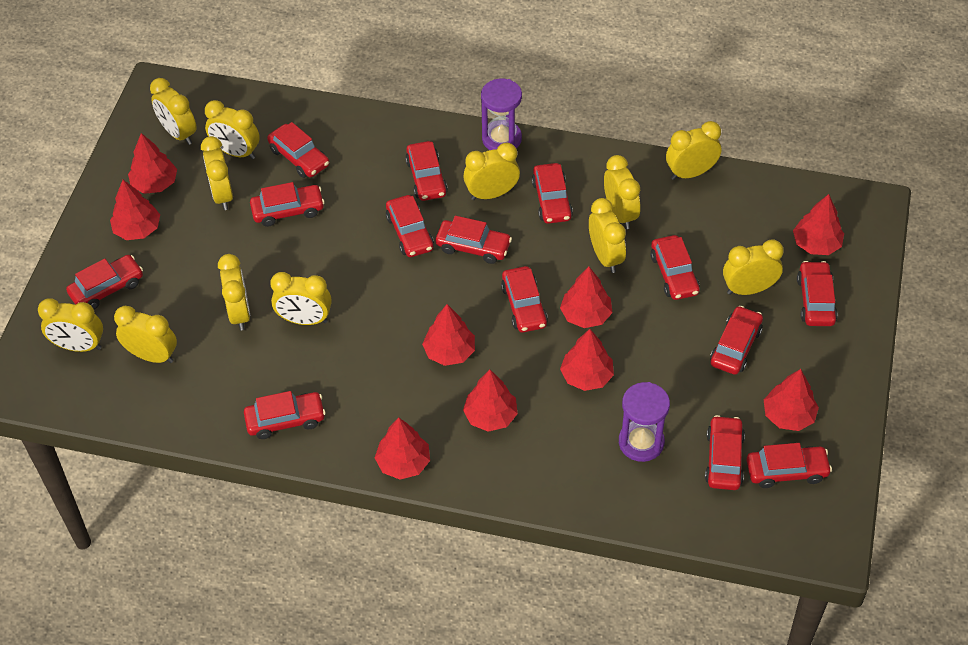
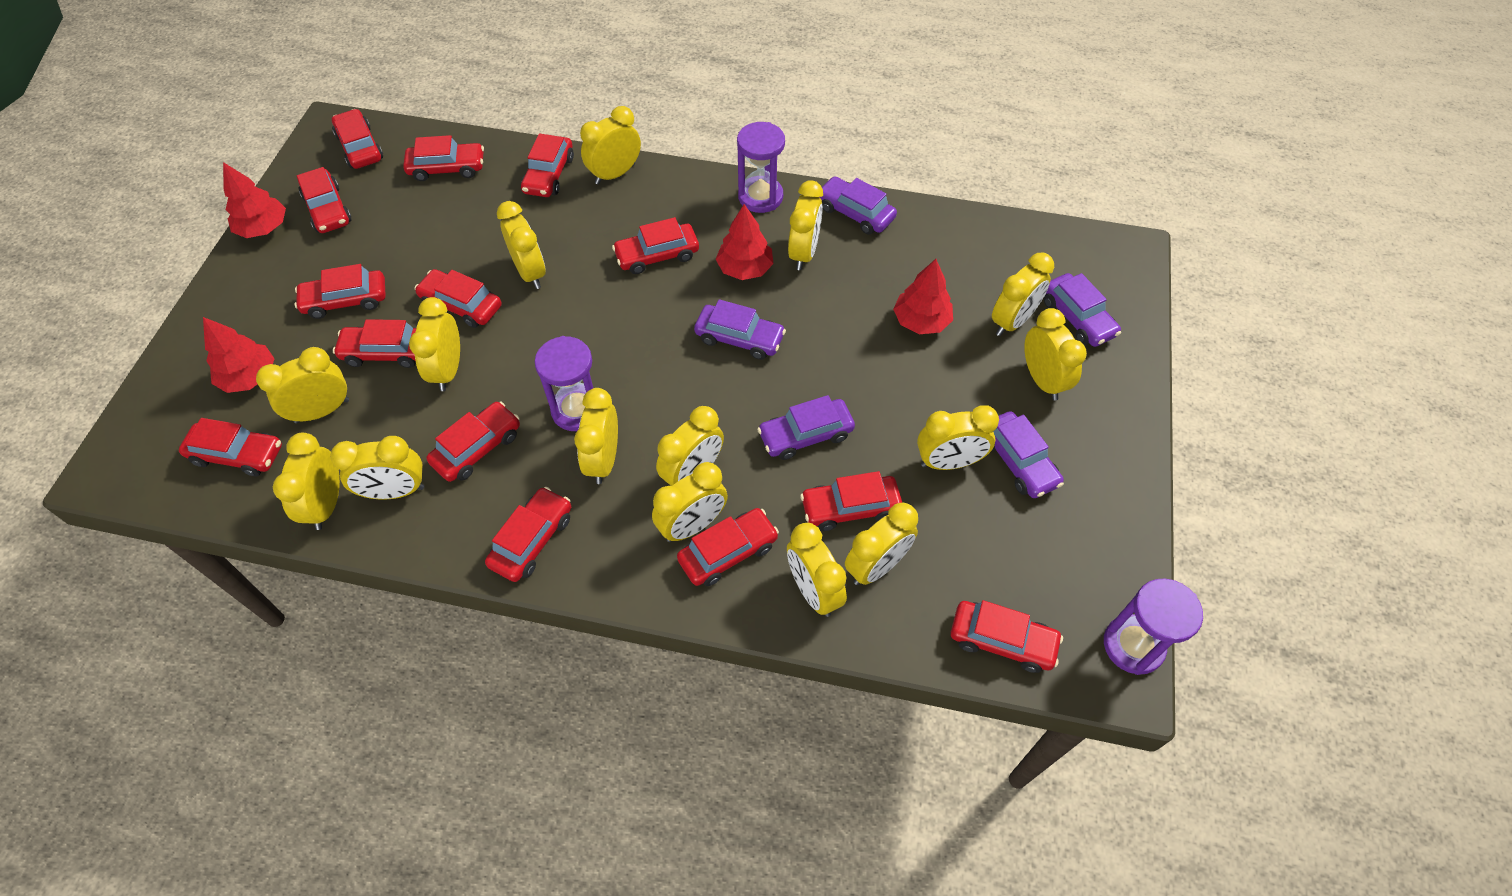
purple car: 0 -> 5
purple hourglass: 2 -> 3
red tree: 9 -> 4
yellow clock: 12 -> 15

